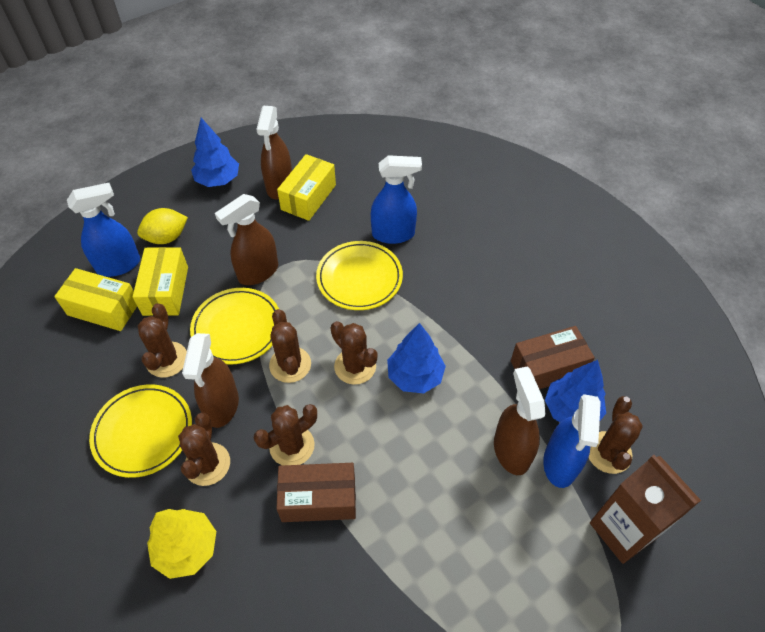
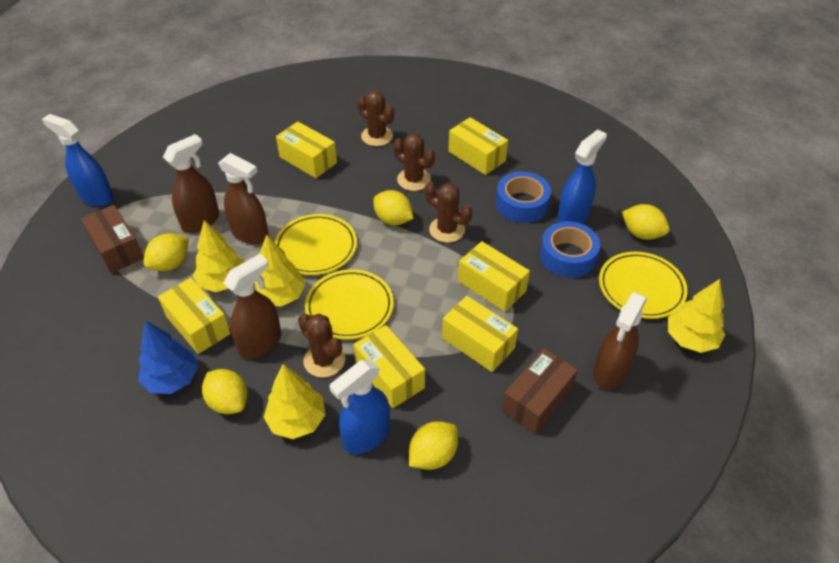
blue tape: 0 -> 2
blue tree: 3 -> 1
brown cactus: 6 -> 4
brown carton: 1 -> 0
yellow box: 3 -> 6
yellow lemon: 1 -> 5
yellow tree: 1 -> 4

